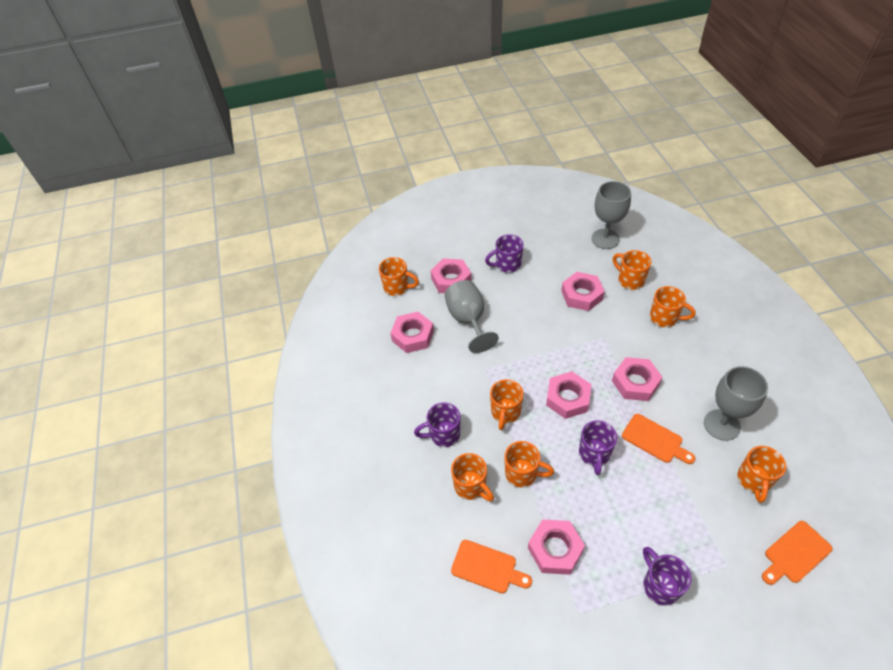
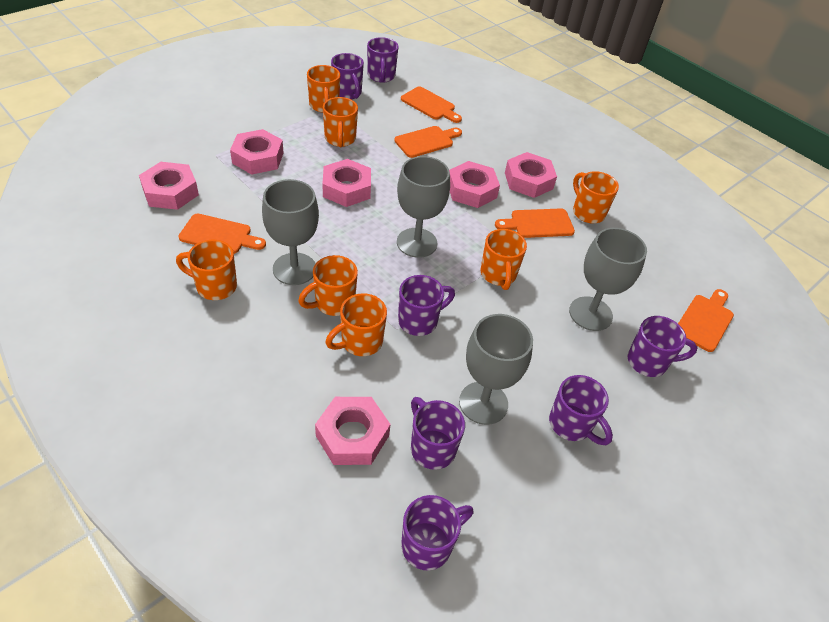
grey goblet: 3 -> 4
orange cutting board: 3 -> 5
purple mug: 4 -> 7

